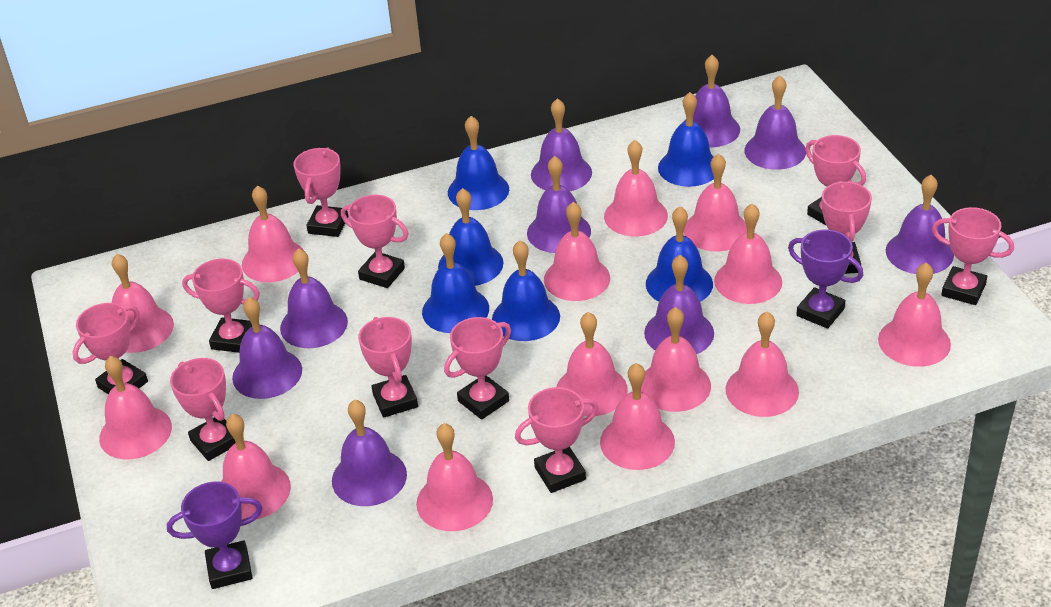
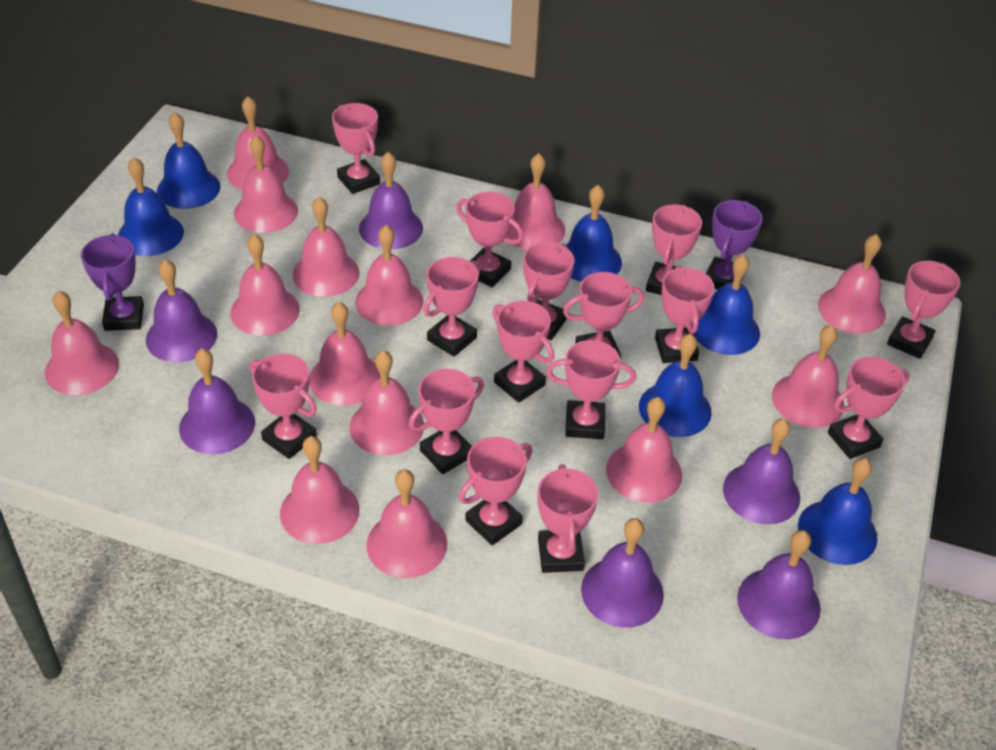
pink trophy: 11 -> 15
purple bell: 9 -> 6

